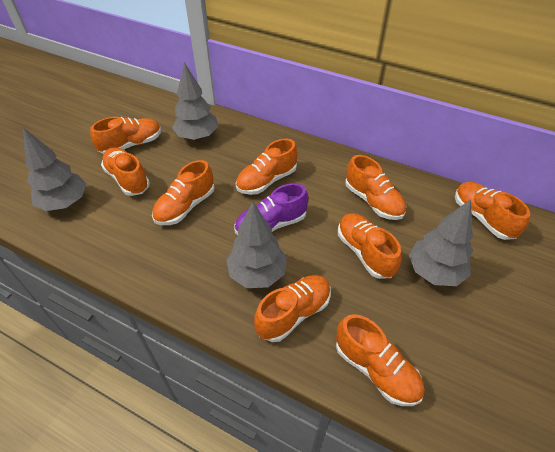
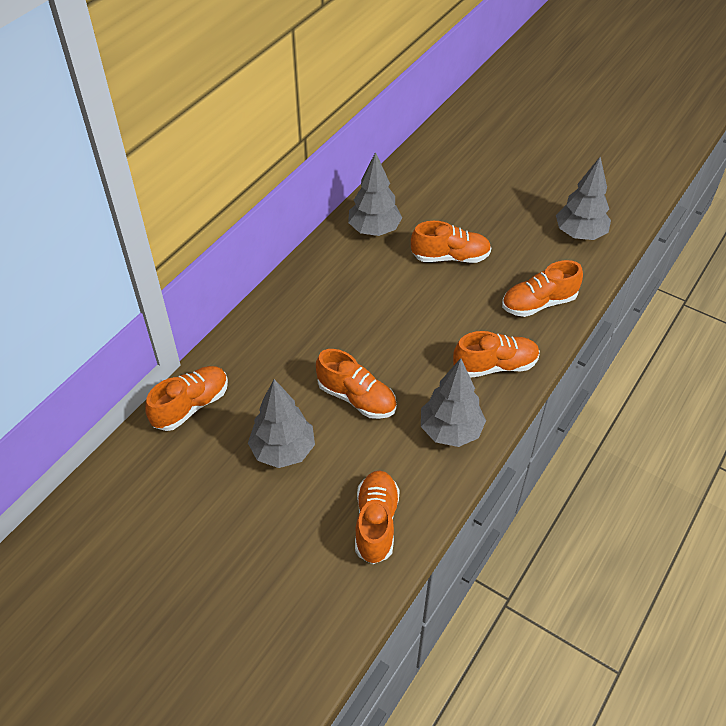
orange shoe: 9 -> 6
purple shoe: 1 -> 0

